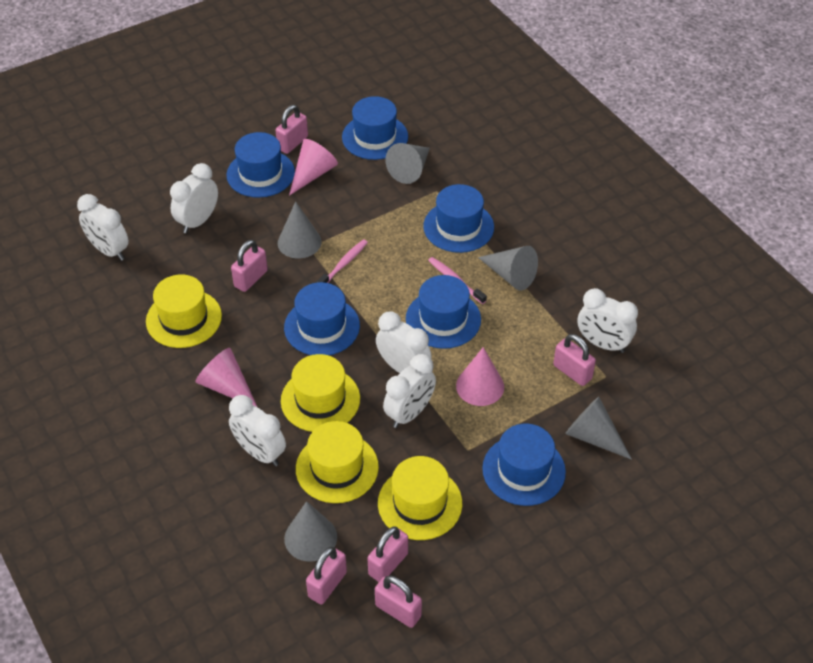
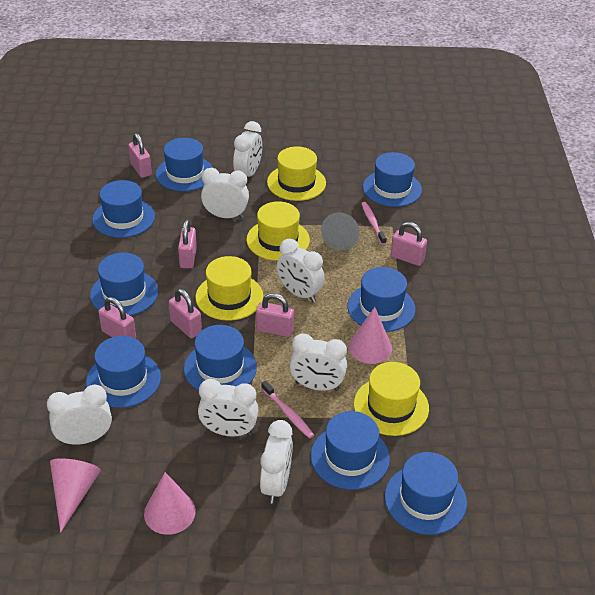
blue hat: 6 -> 9
grey cone: 5 -> 1
white clock: 6 -> 7

